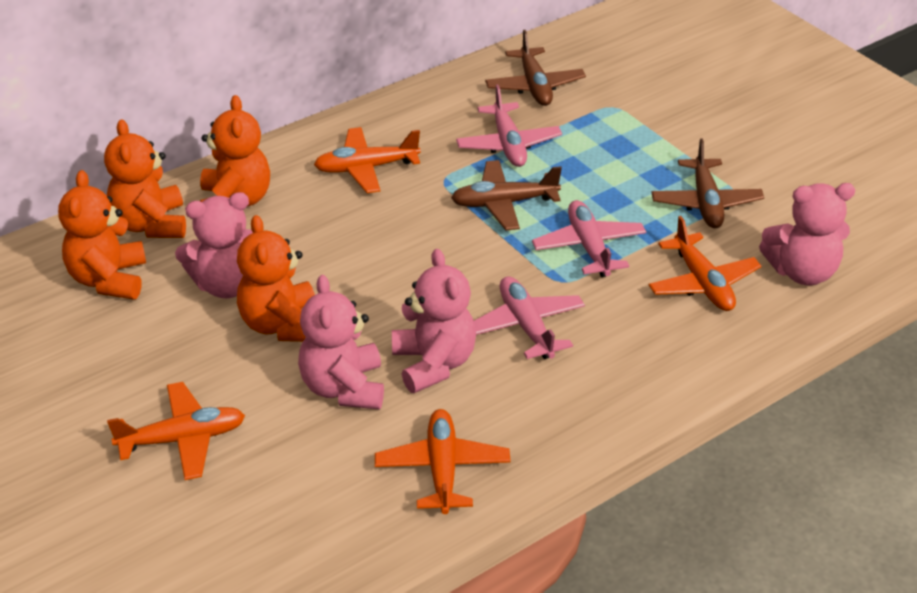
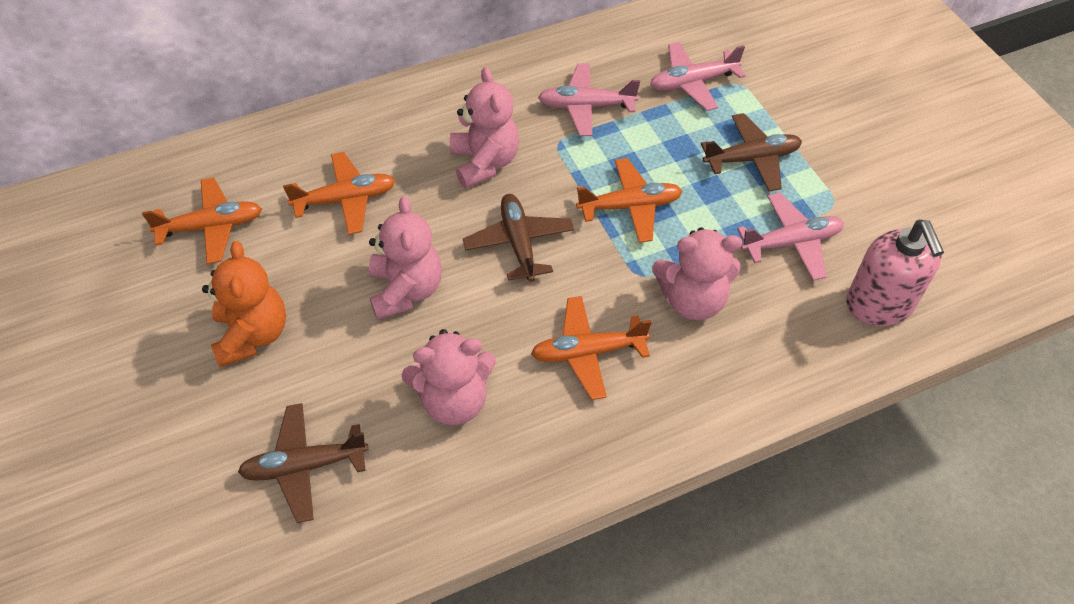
orange teddy bear: 4 -> 1
pink soap dispenser: 0 -> 1

